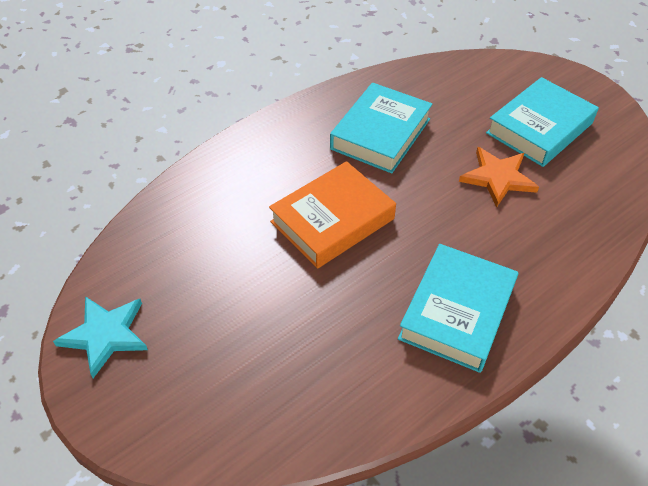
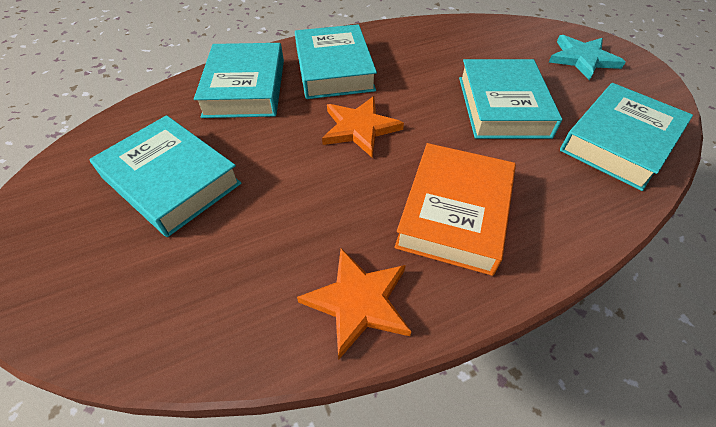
orange star: 1 -> 2
turquoise book: 3 -> 5

